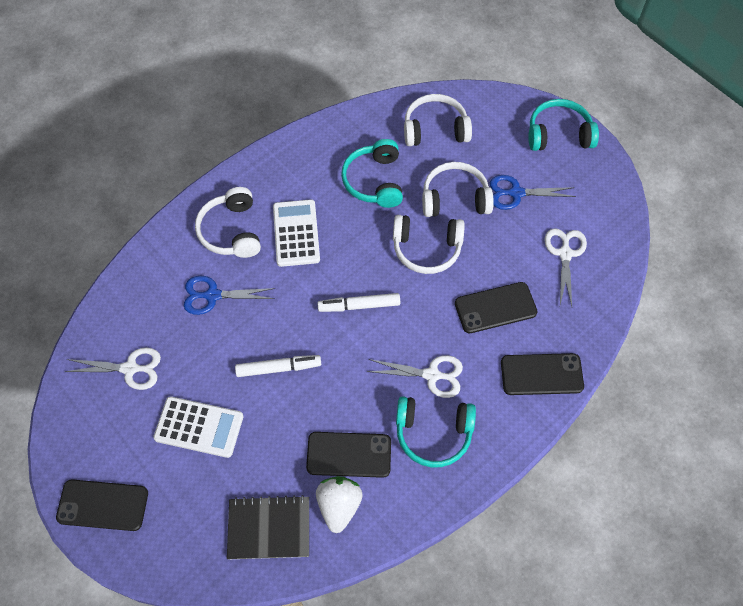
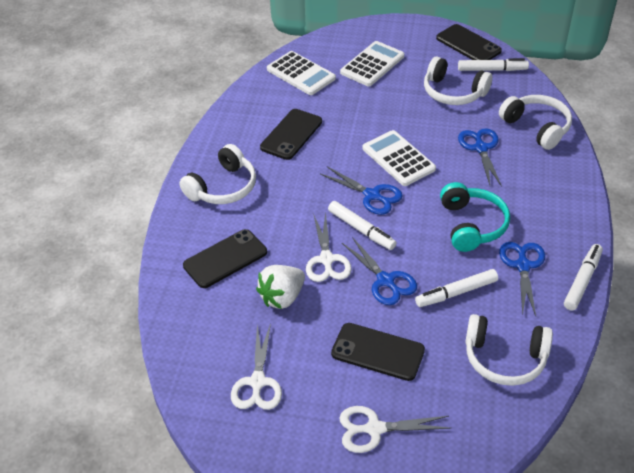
black notebook: 1 -> 0
blue scissors: 2 -> 4
turquoise headphones: 3 -> 1
white calculator: 2 -> 3
white marker: 2 -> 4

